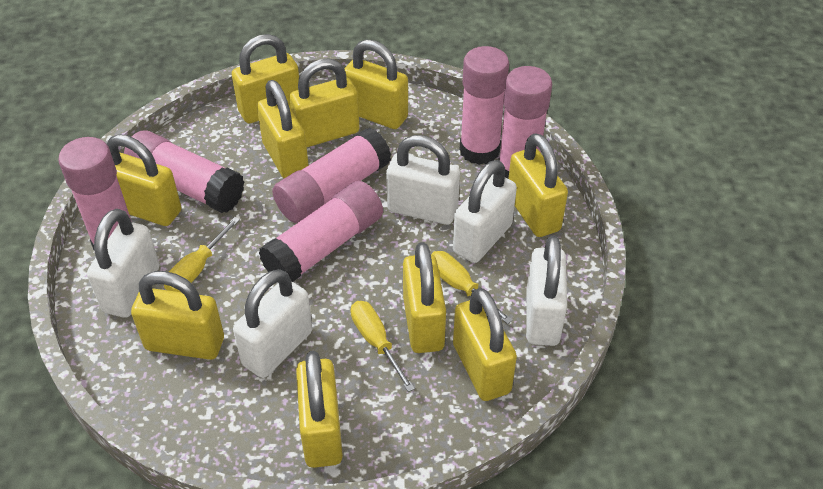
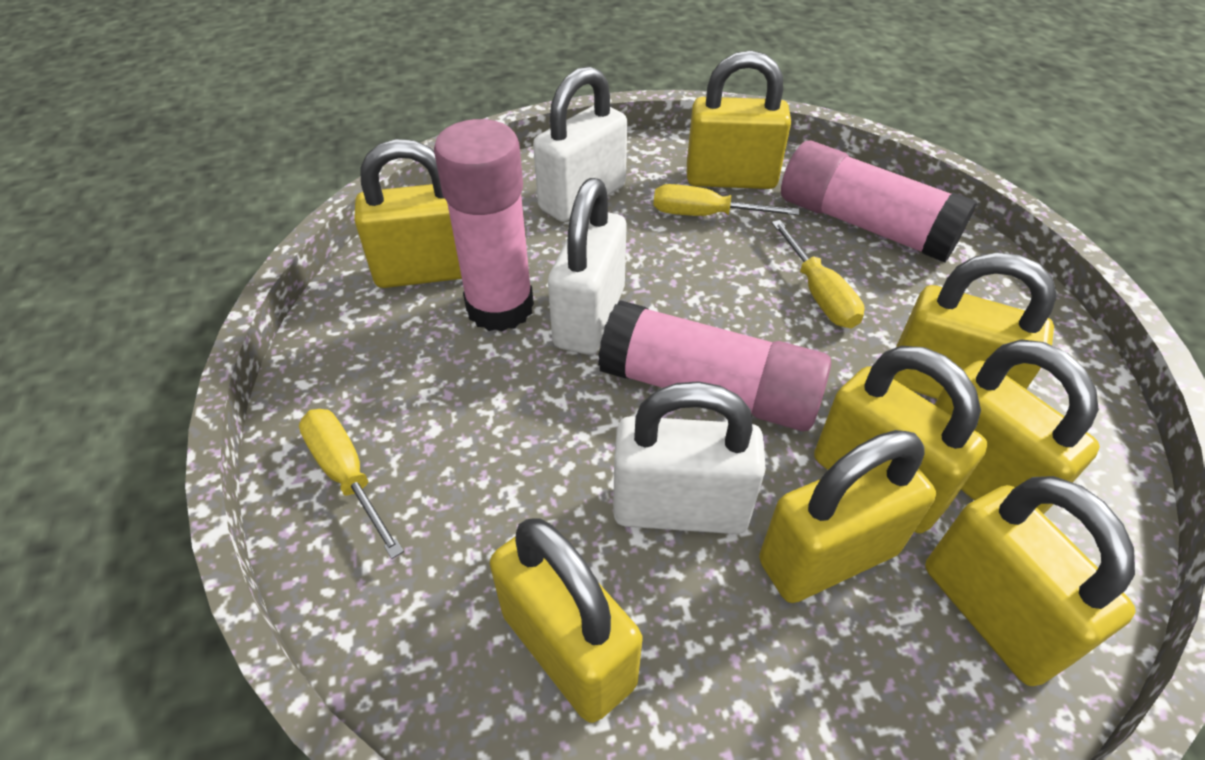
pink glue stick: 6 -> 3
white padlock: 5 -> 3
yellow padlock: 10 -> 8

